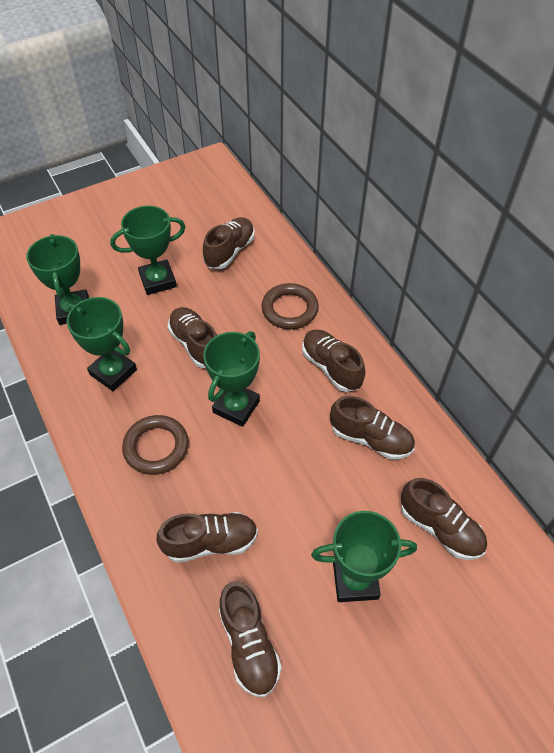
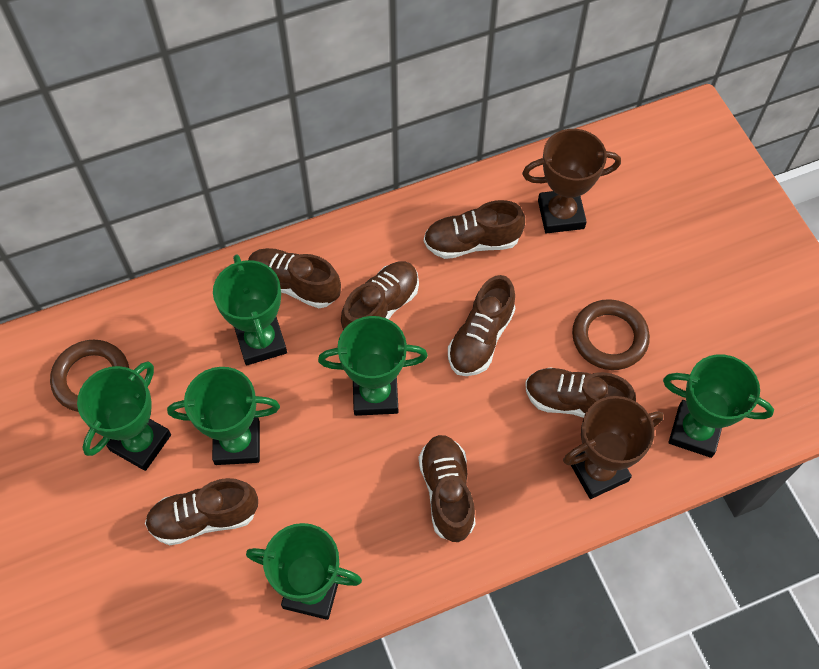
brown trophy: 0 -> 2
green trophy: 5 -> 6

